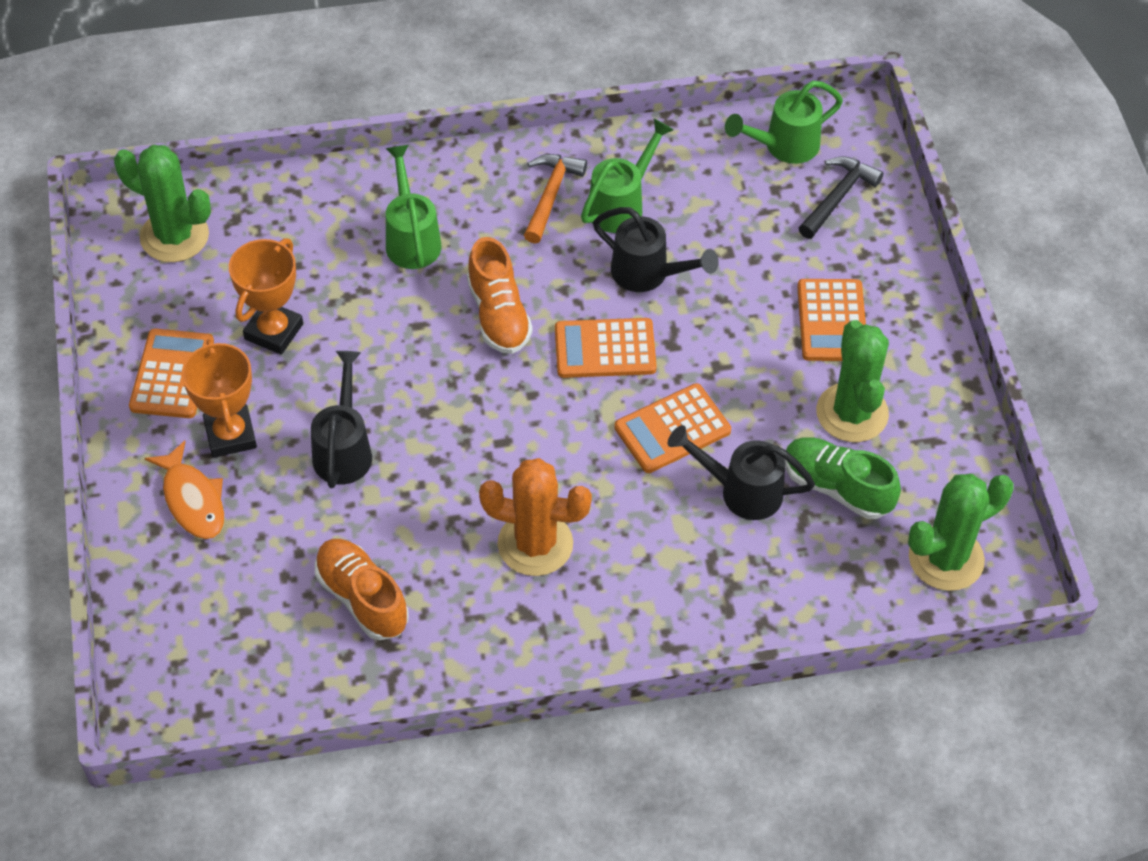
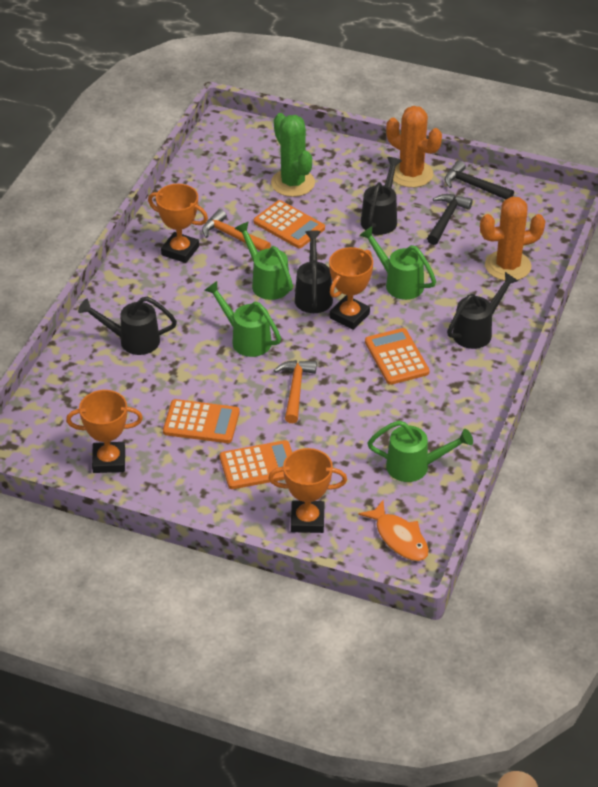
black hammer: 1 -> 2
black watering can: 3 -> 4
green cactus: 3 -> 1
green shoe: 1 -> 0
green watering can: 3 -> 4
orange cactus: 1 -> 2
orange hammer: 1 -> 2
orange shoe: 2 -> 0
orange trophy: 2 -> 4

